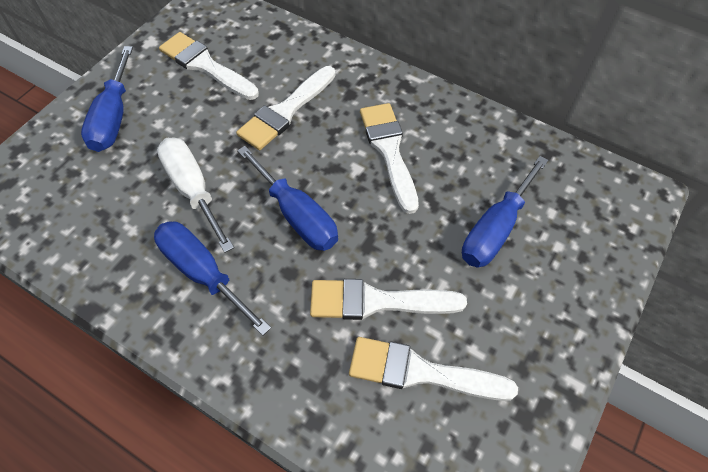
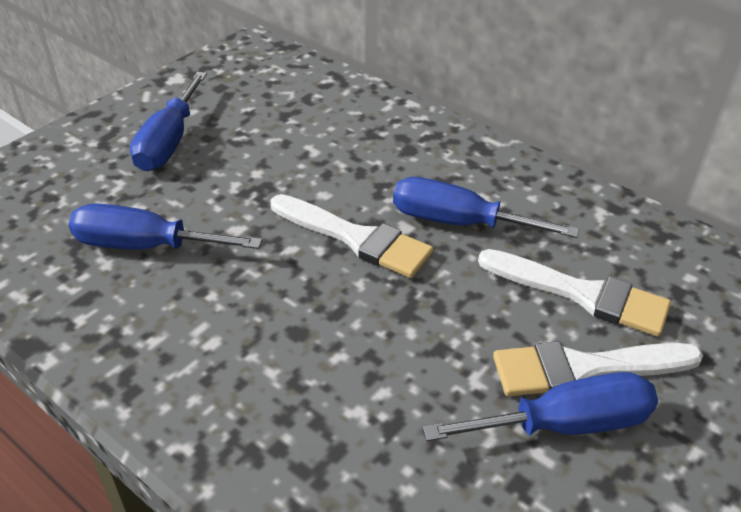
white brush: 5 -> 3
white screwdriver: 1 -> 0

